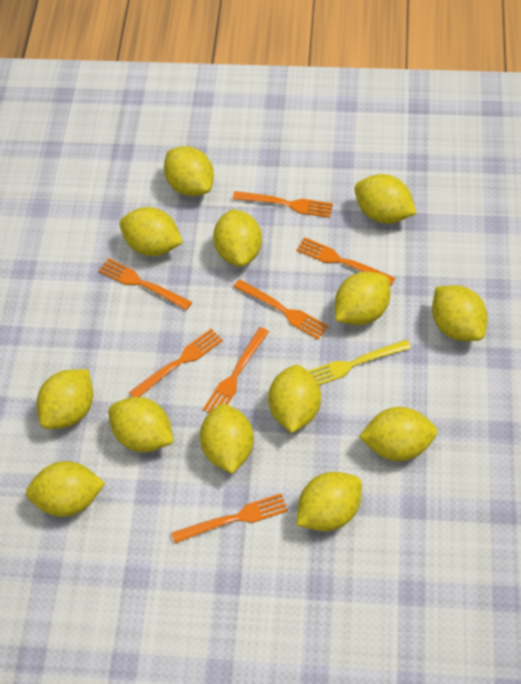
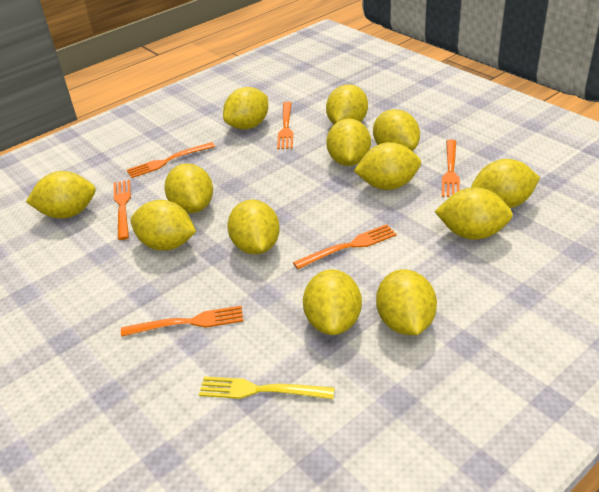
orange fork: 7 -> 6

